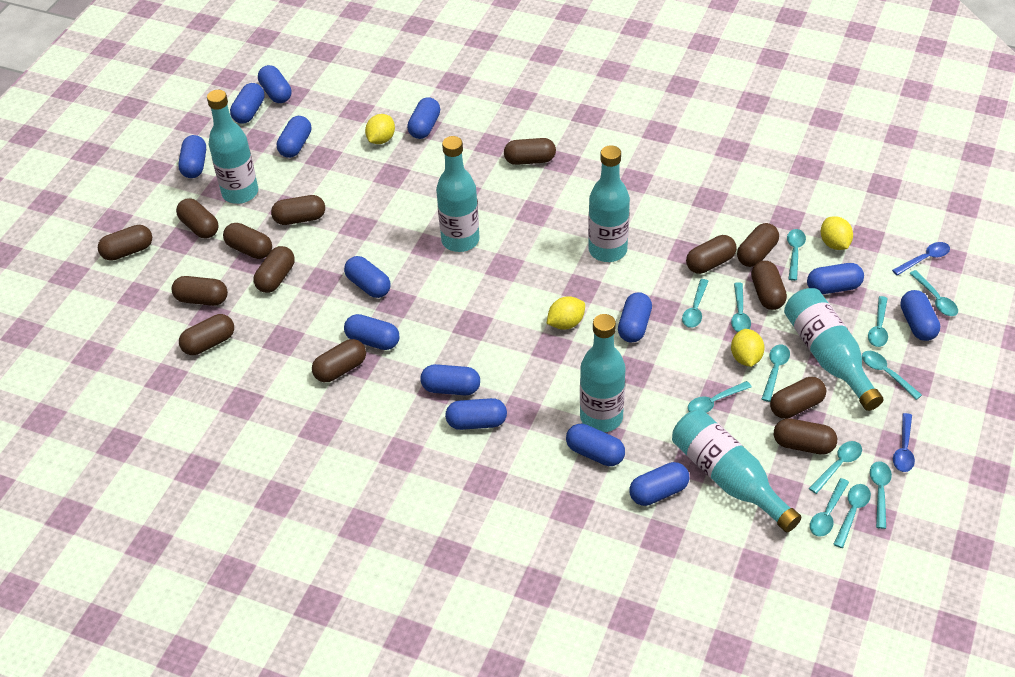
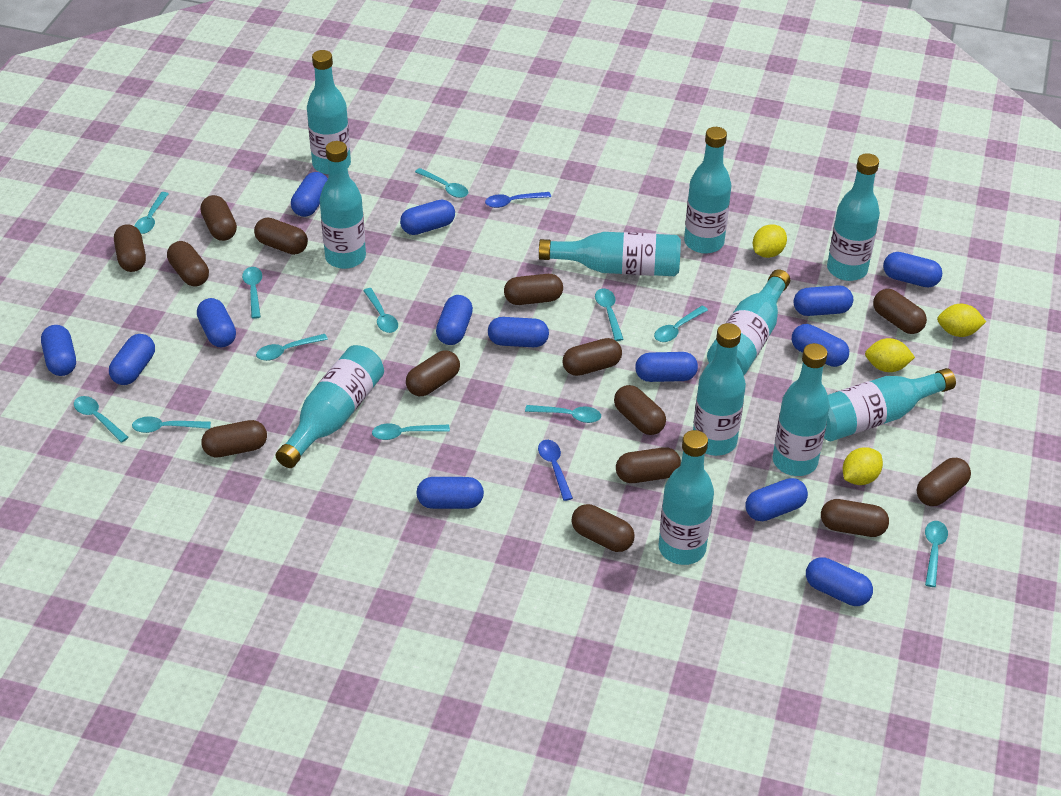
turquoise bottle: 6 -> 11

